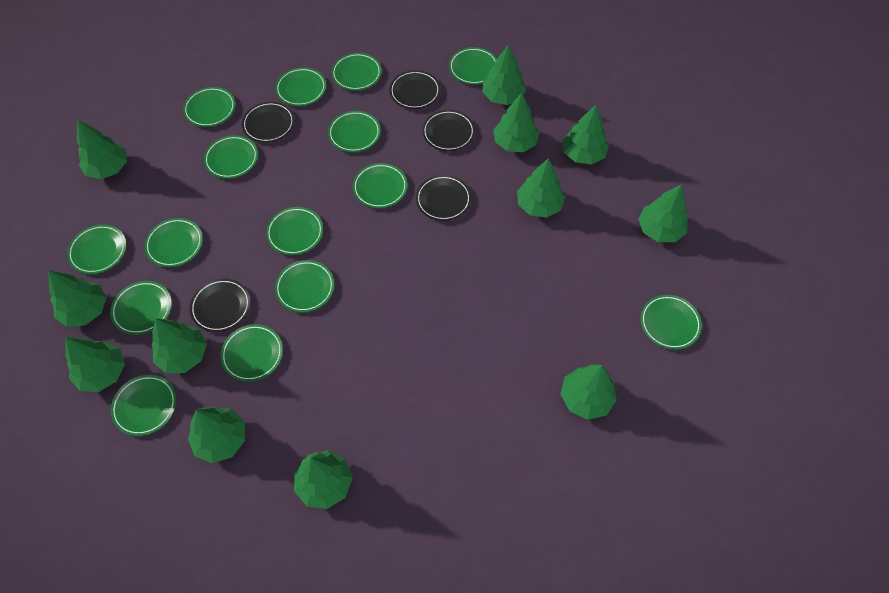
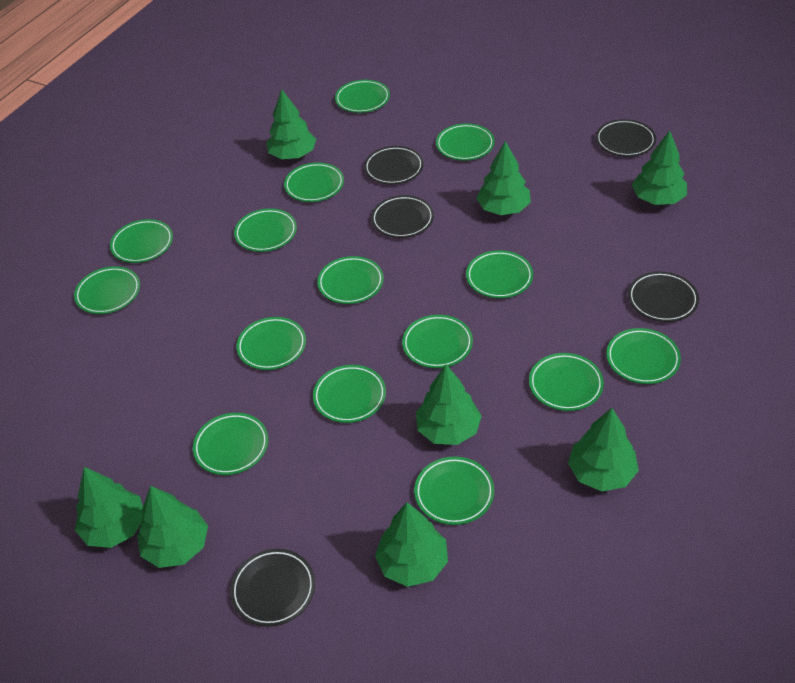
green tree: 12 -> 8

